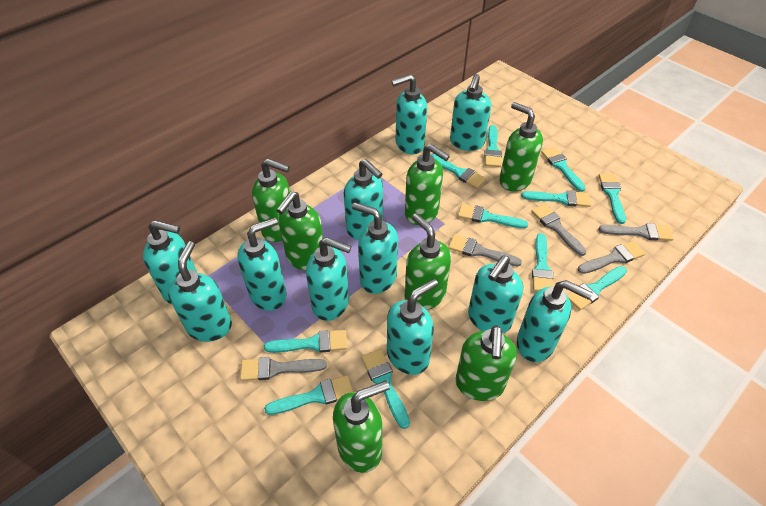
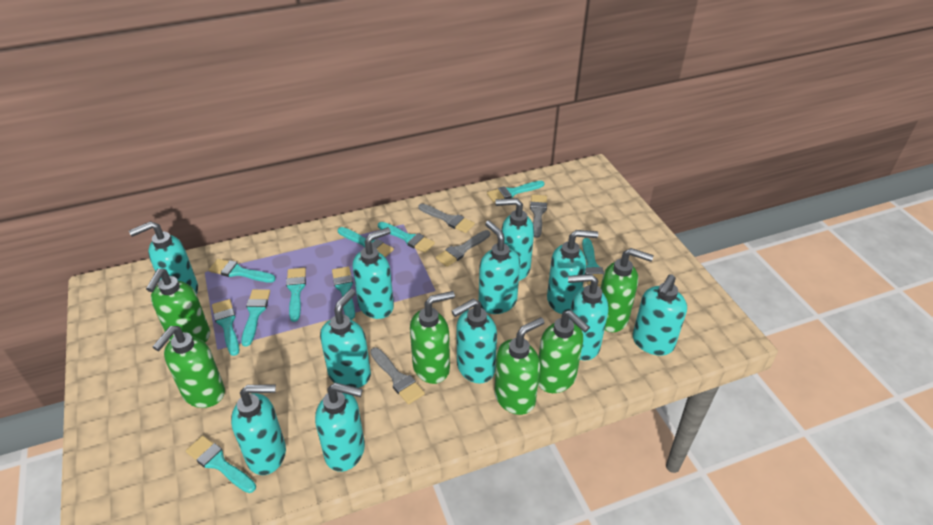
green soap dispenser: 7 -> 6
grey brush: 5 -> 4
turquoise brush: 11 -> 10

